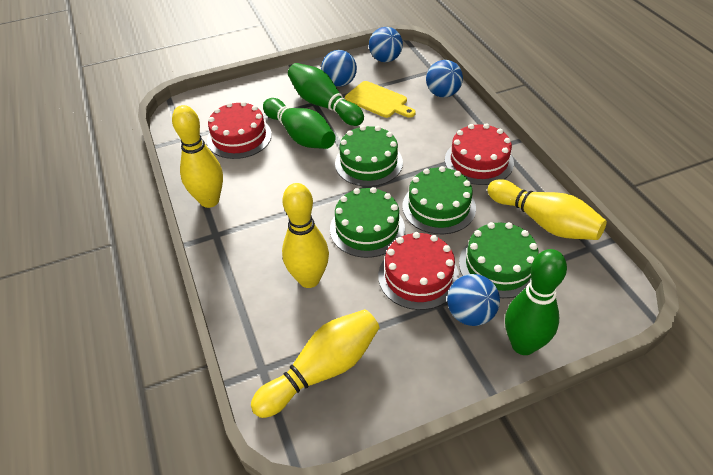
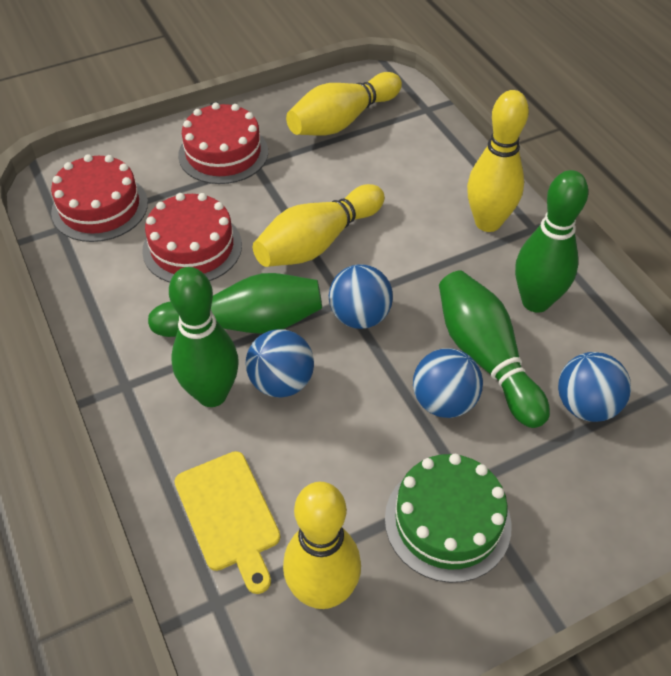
green bowling pin: 3 -> 4
green cake: 4 -> 1

